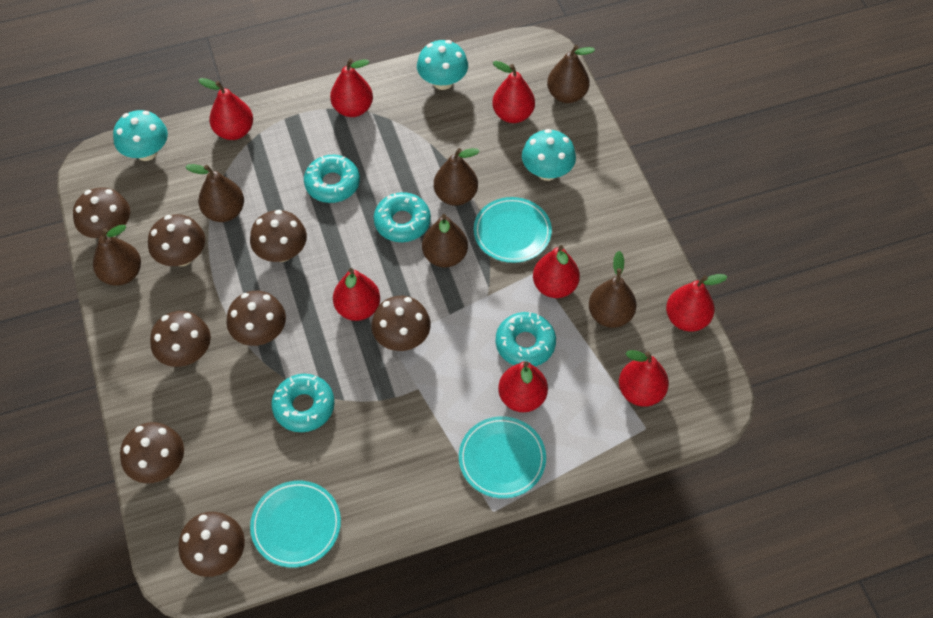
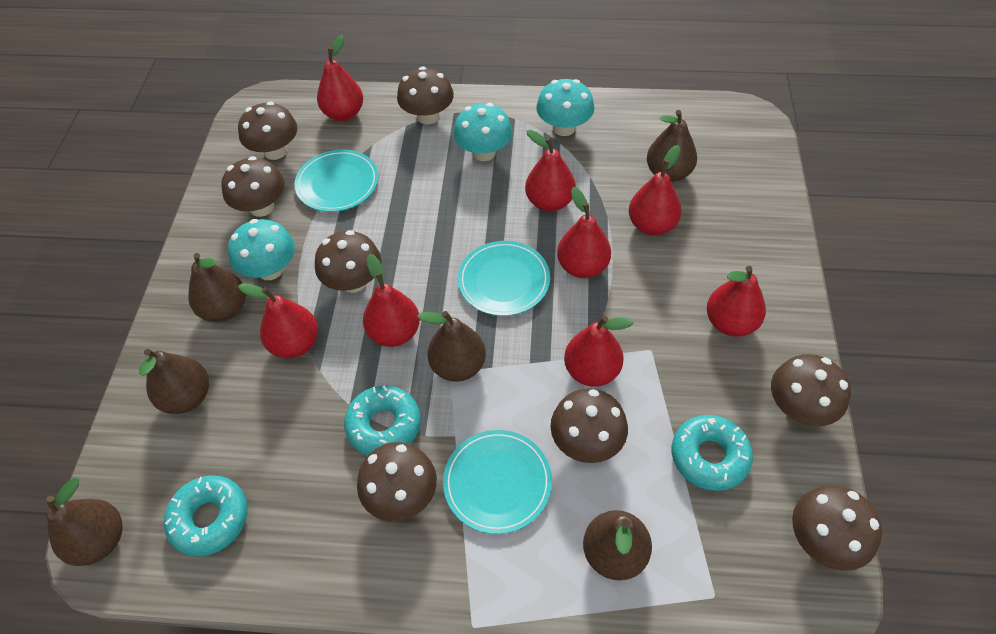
turquoise donut: 4 -> 3

